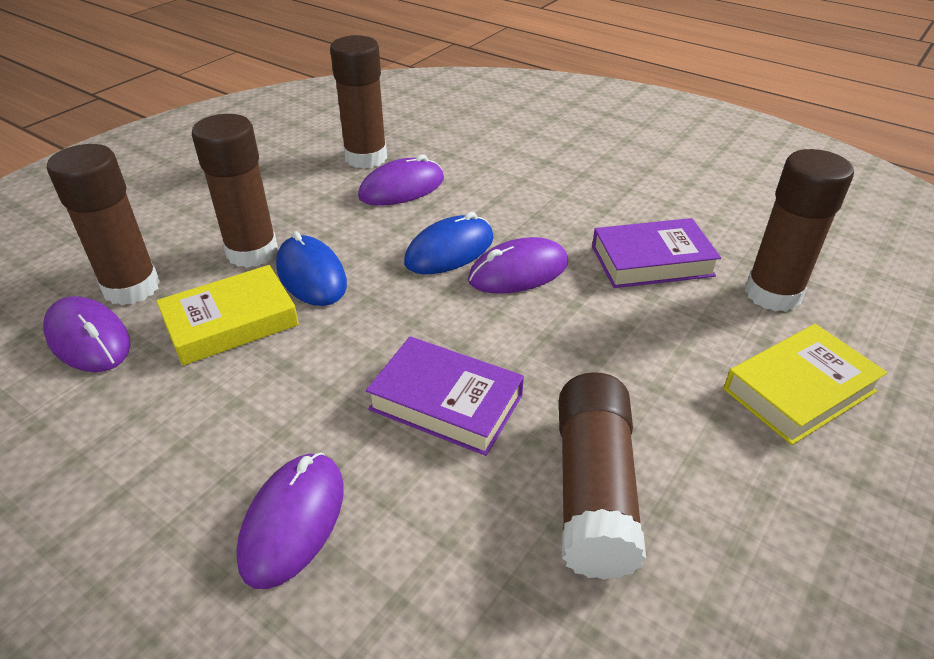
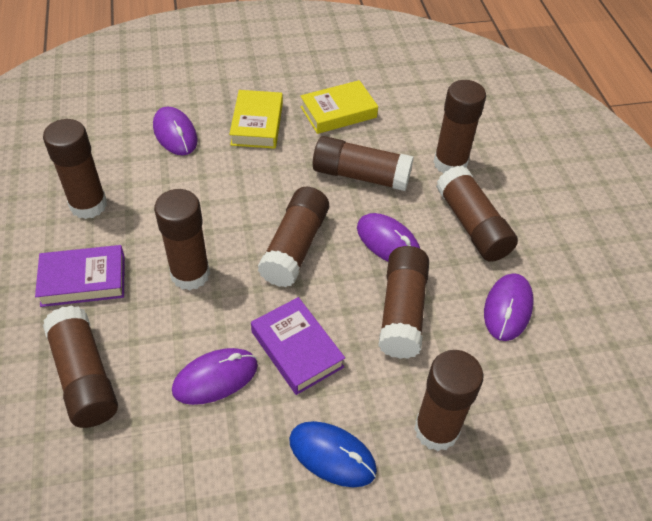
blue mouse: 2 -> 1
brown glue stick: 5 -> 9

